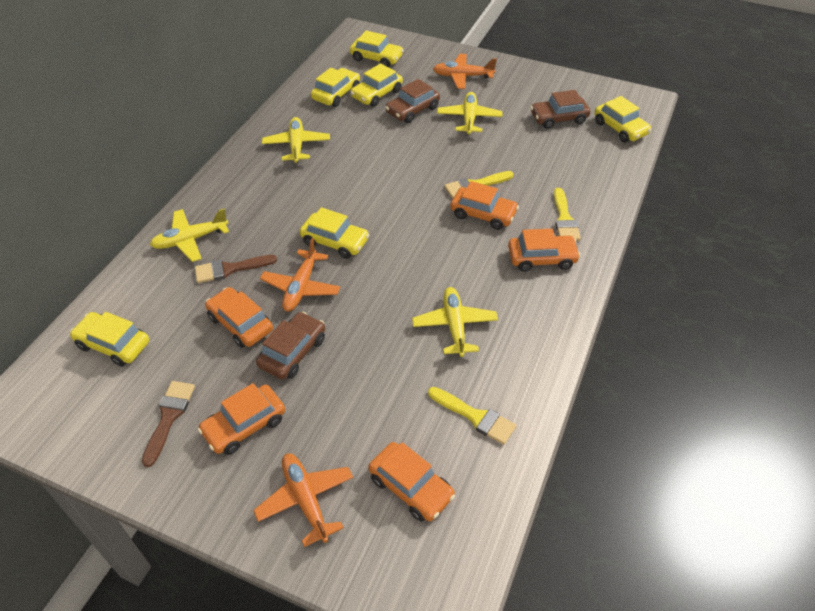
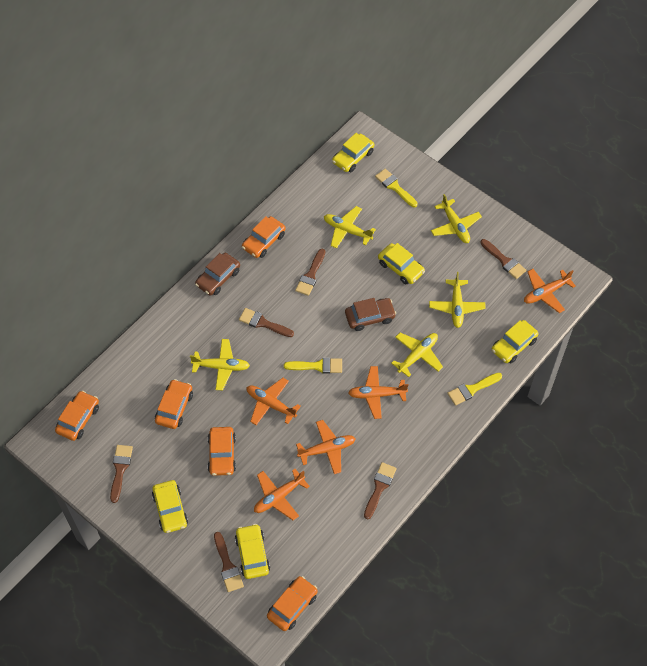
brown brush: 2 -> 6
brown car: 3 -> 2
orange plane: 3 -> 5
yellow car: 6 -> 5
yellow plane: 4 -> 5

